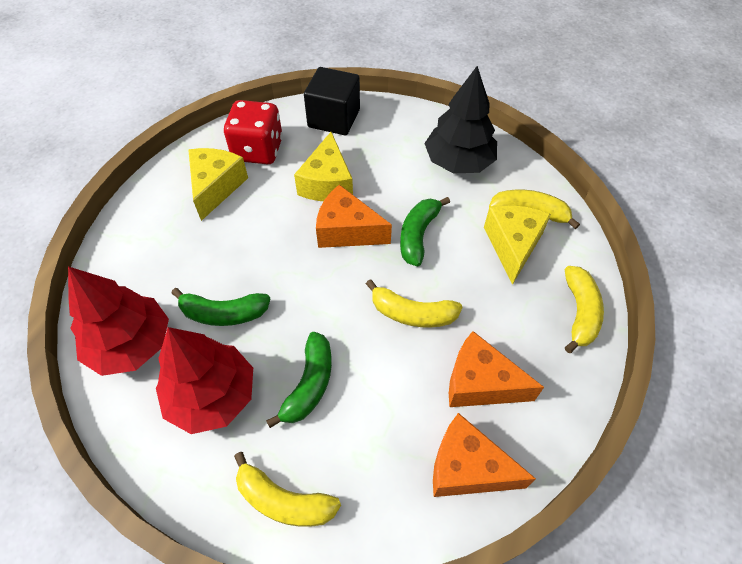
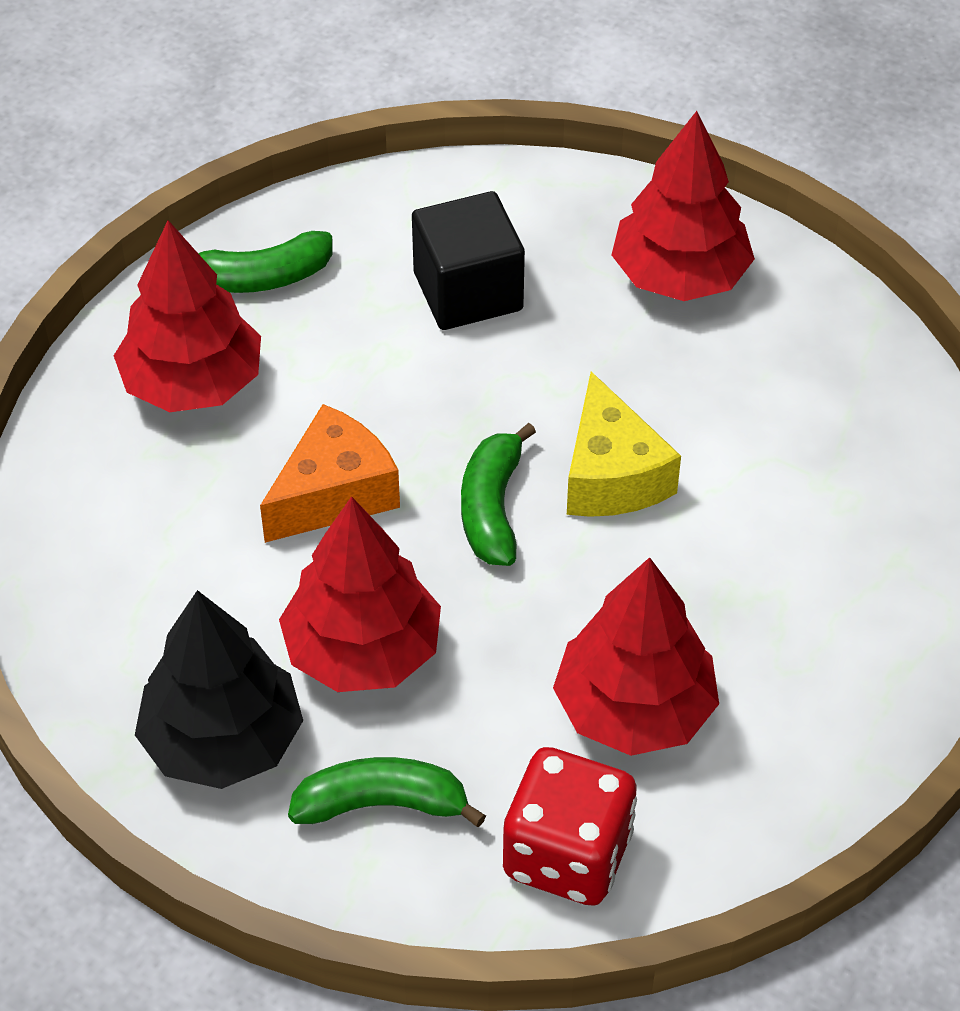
orange cheese: 3 -> 1
red tree: 2 -> 4
yellow banana: 4 -> 0
yellow cheese: 3 -> 1

